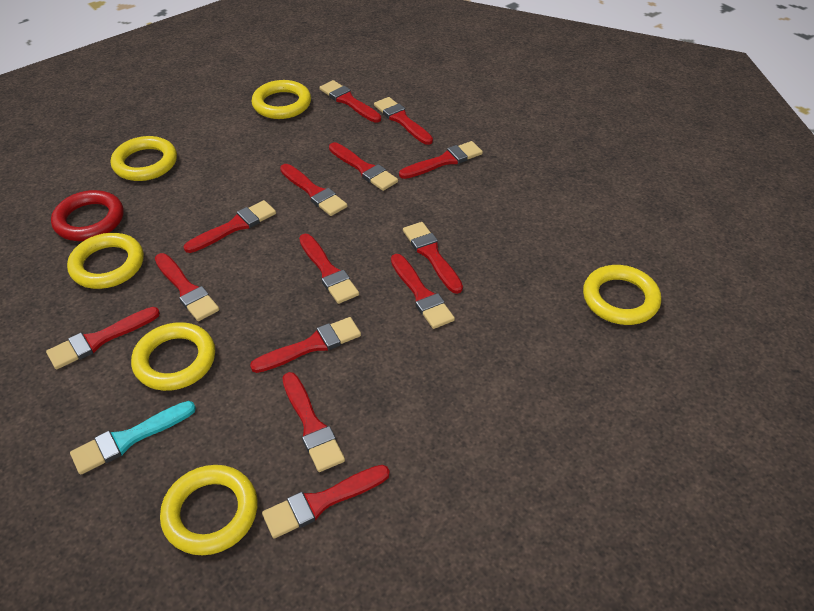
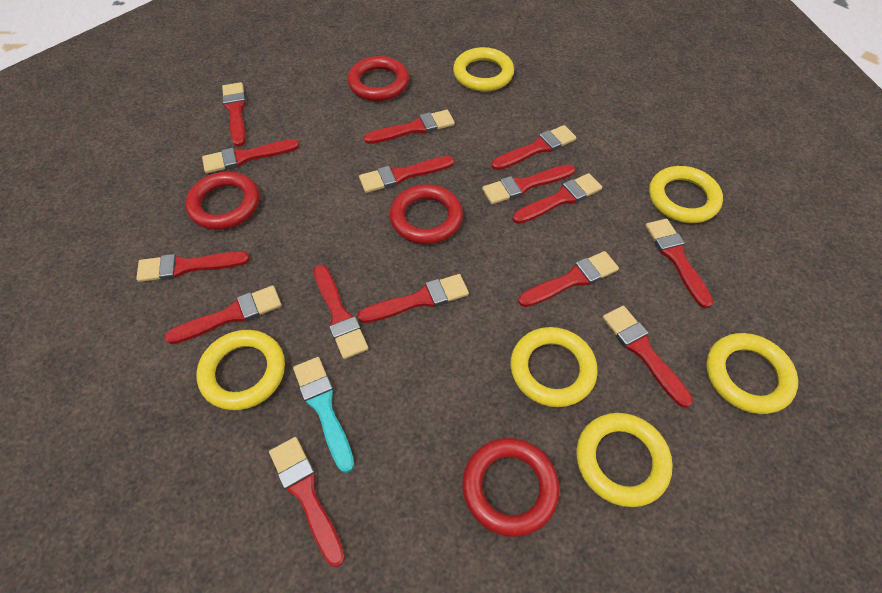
red brush: 14 -> 15
red ring: 1 -> 4

